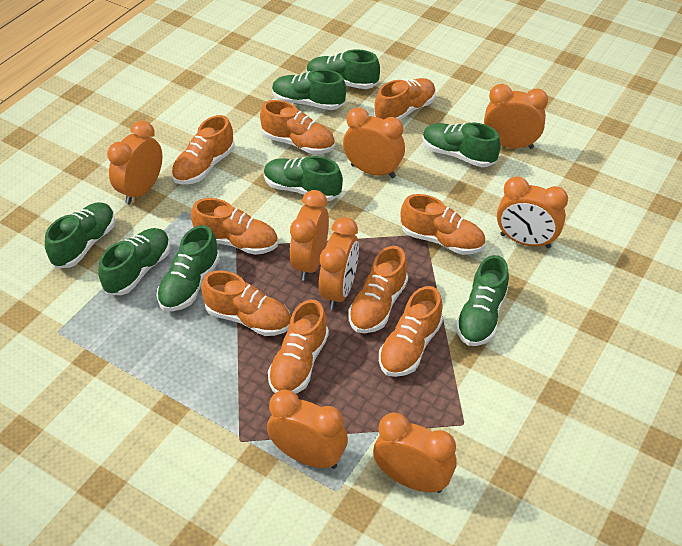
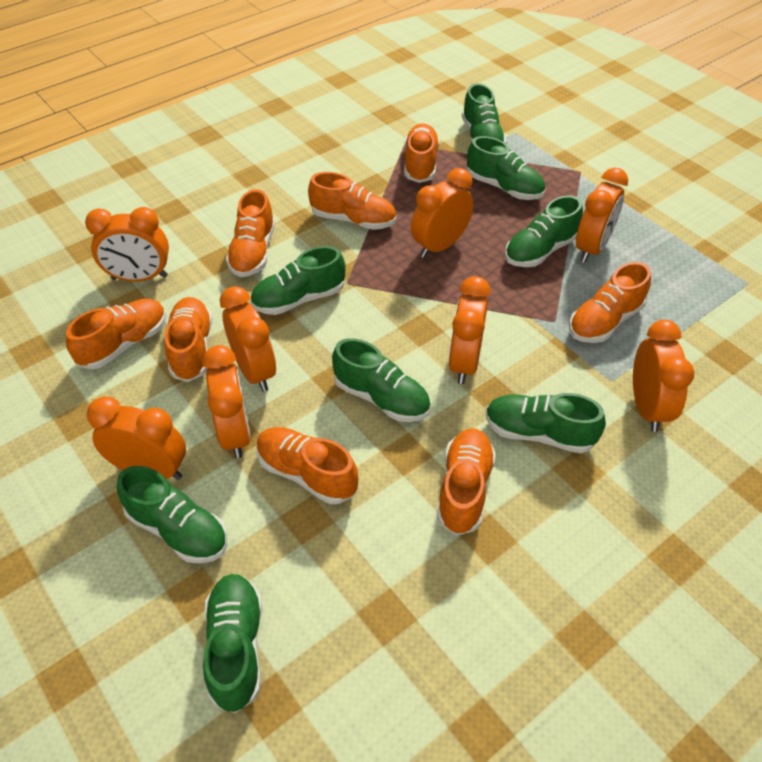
orange shoe: 9 -> 8

